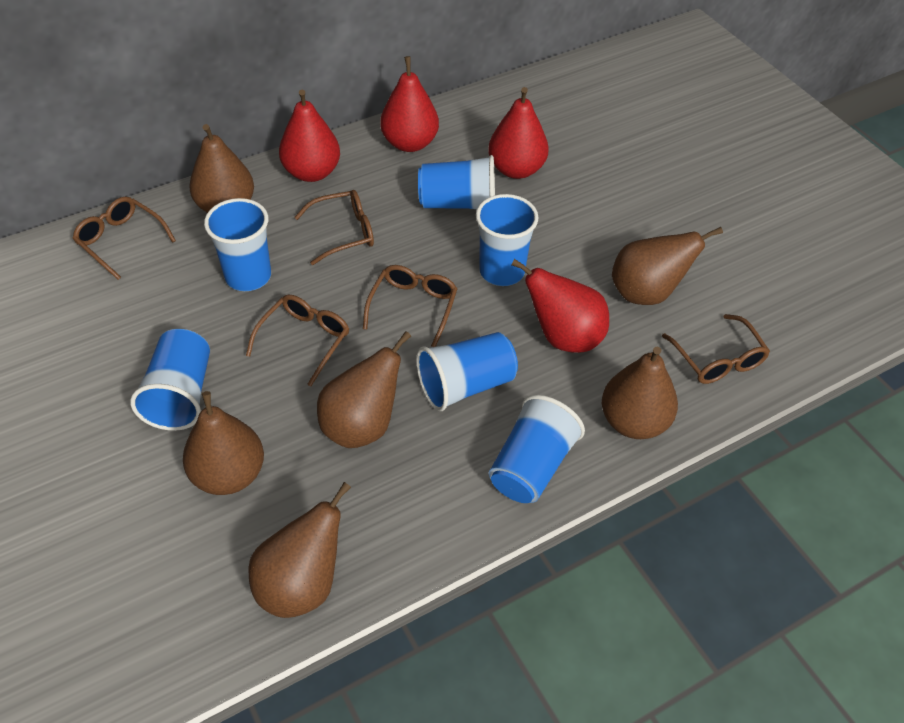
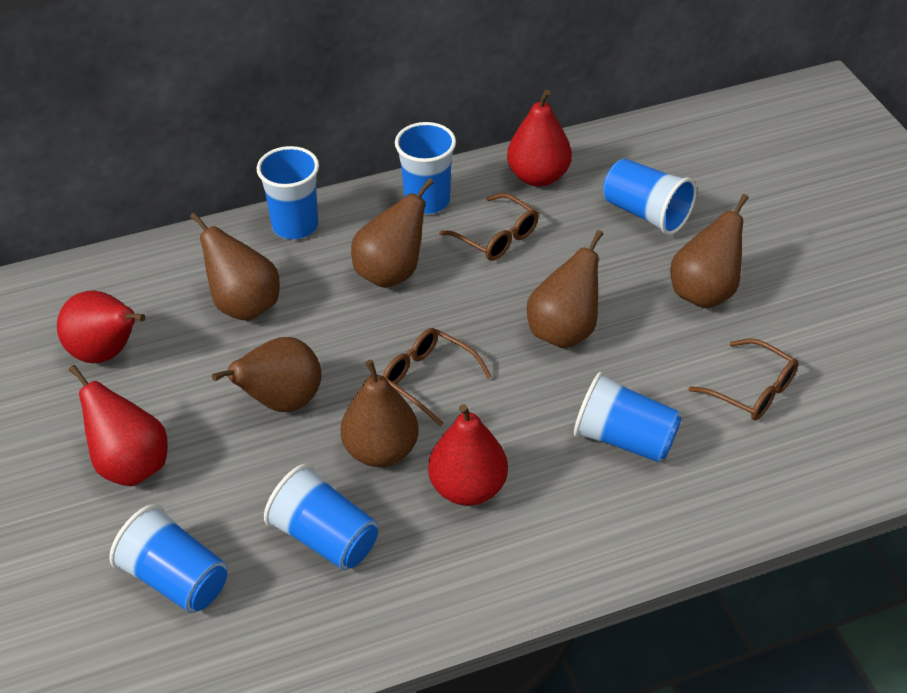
brown glasses: 5 -> 3

